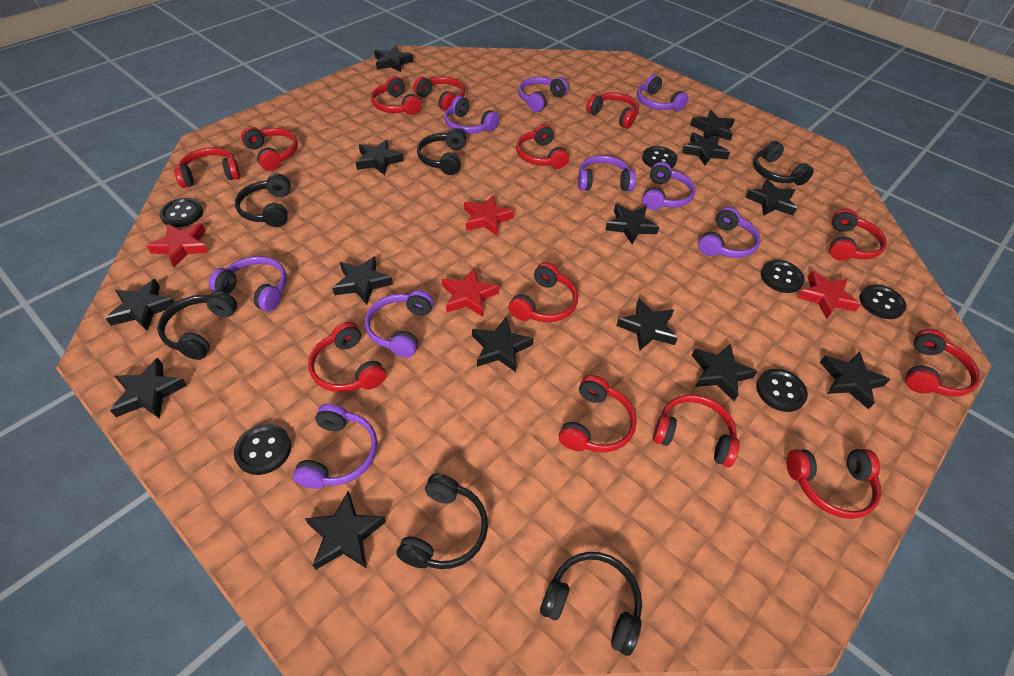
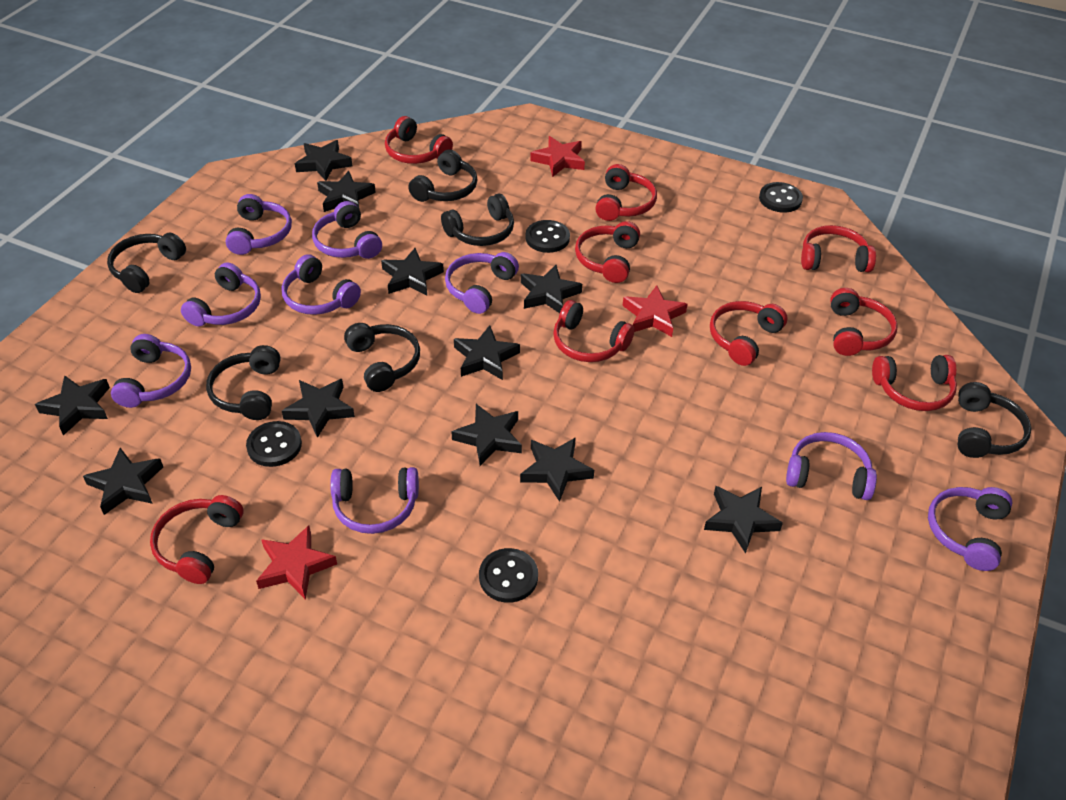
black button: 6 -> 4
black star: 14 -> 11
red headphones: 13 -> 9
red star: 4 -> 3

